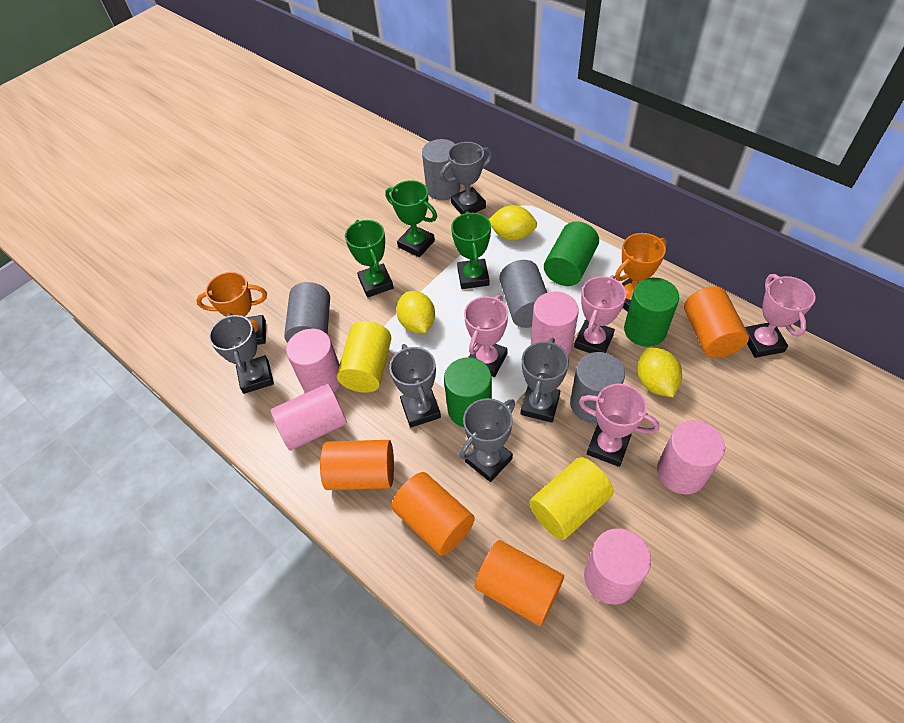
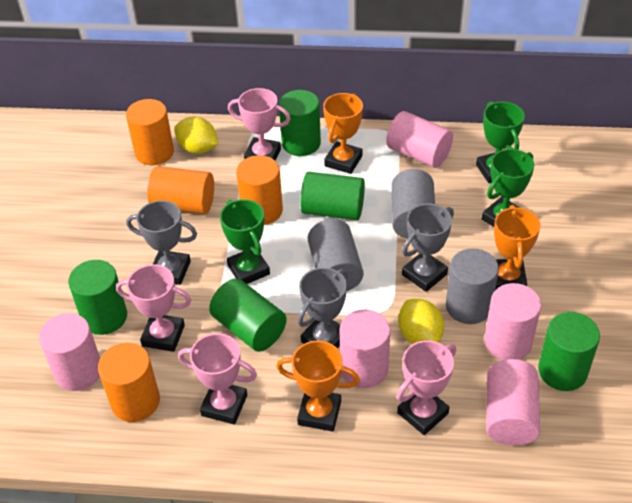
green cylinder: 3 -> 5
grey cylinder: 4 -> 3
grey trophy: 5 -> 3
orange trophy: 2 -> 3
yellow cylinder: 2 -> 0
yellow lemon: 3 -> 2

